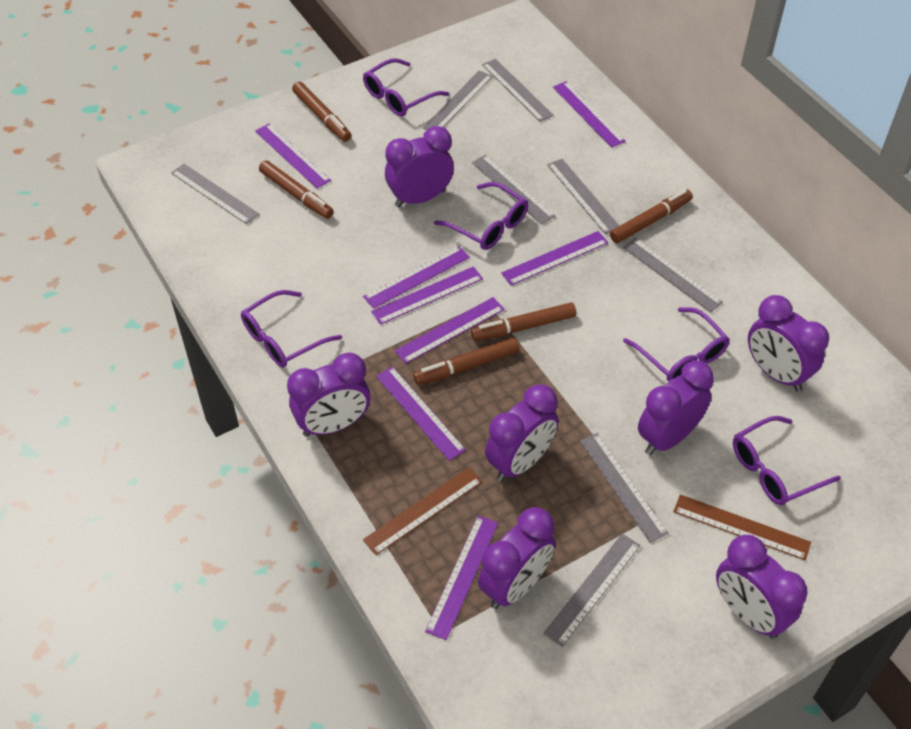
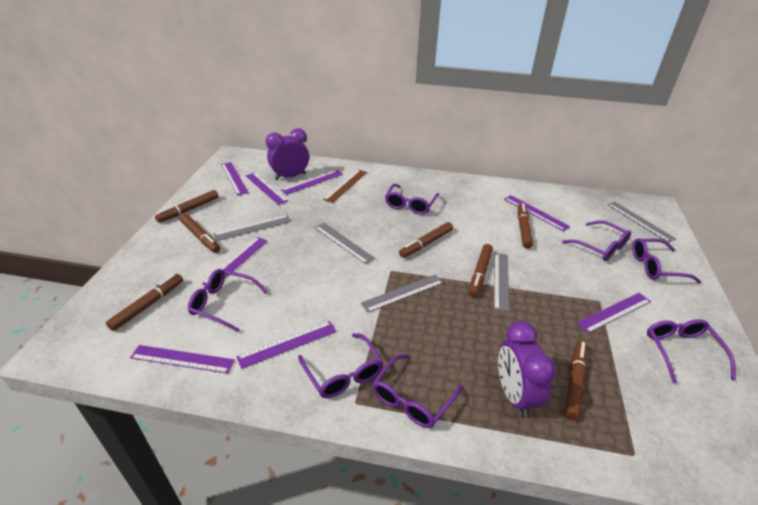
brown marker: 5 -> 7
brown ruler: 2 -> 1
grey ruler: 8 -> 5
purple clock: 7 -> 2
purple glasses: 5 -> 7

